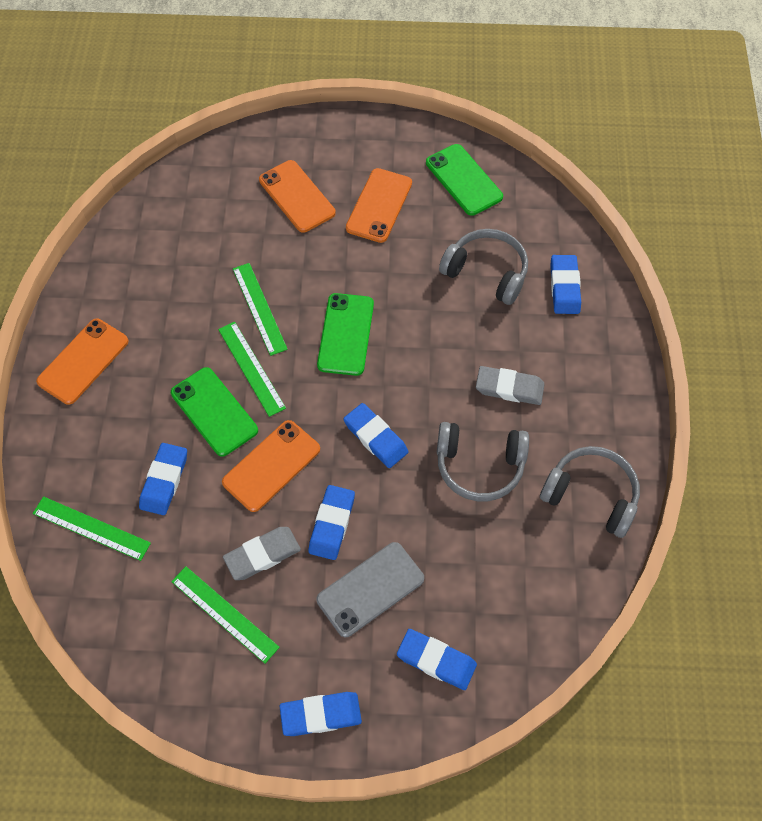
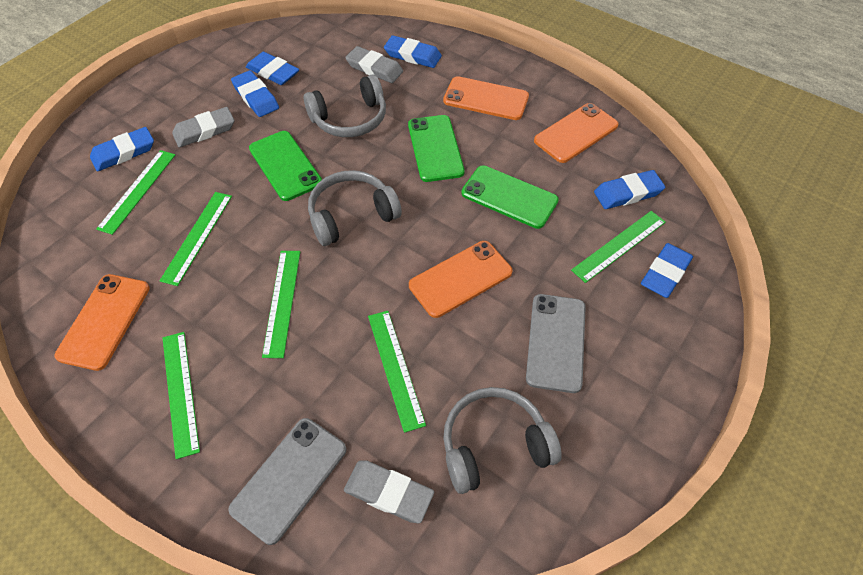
green ruler: 4 -> 6
grey eraser: 2 -> 3
grey phone: 1 -> 2

